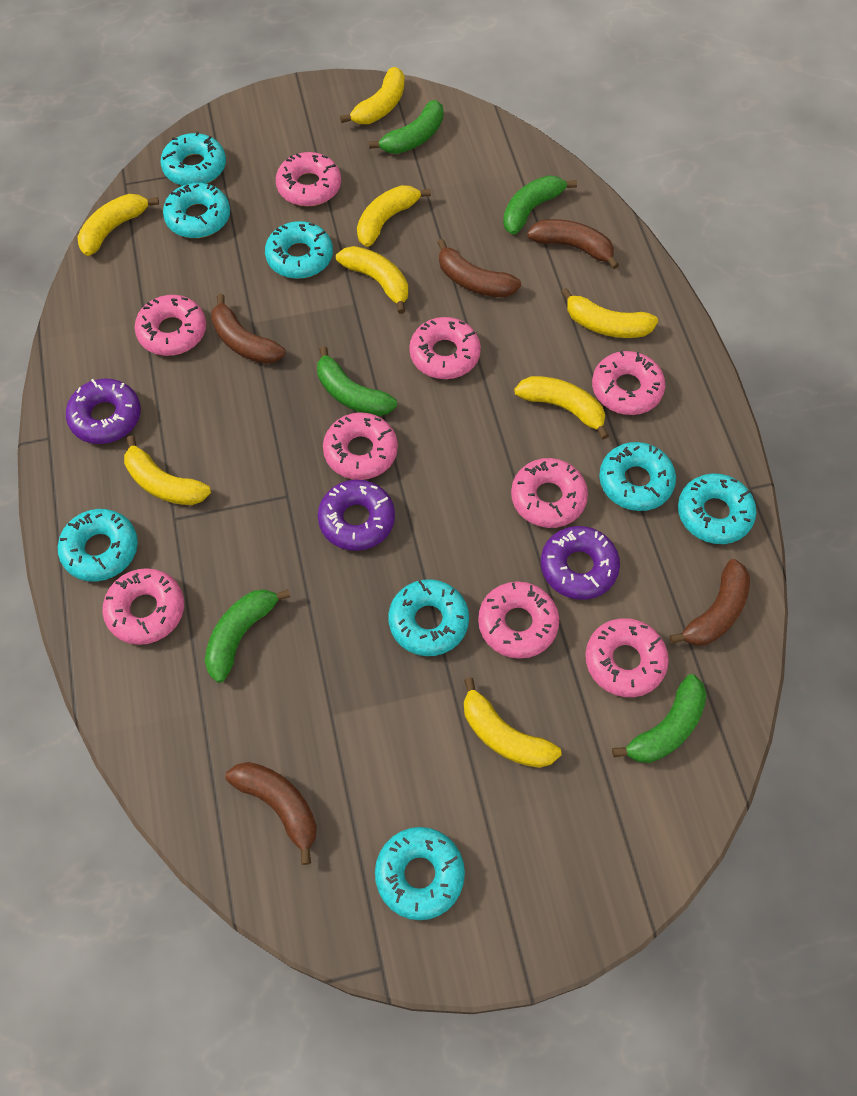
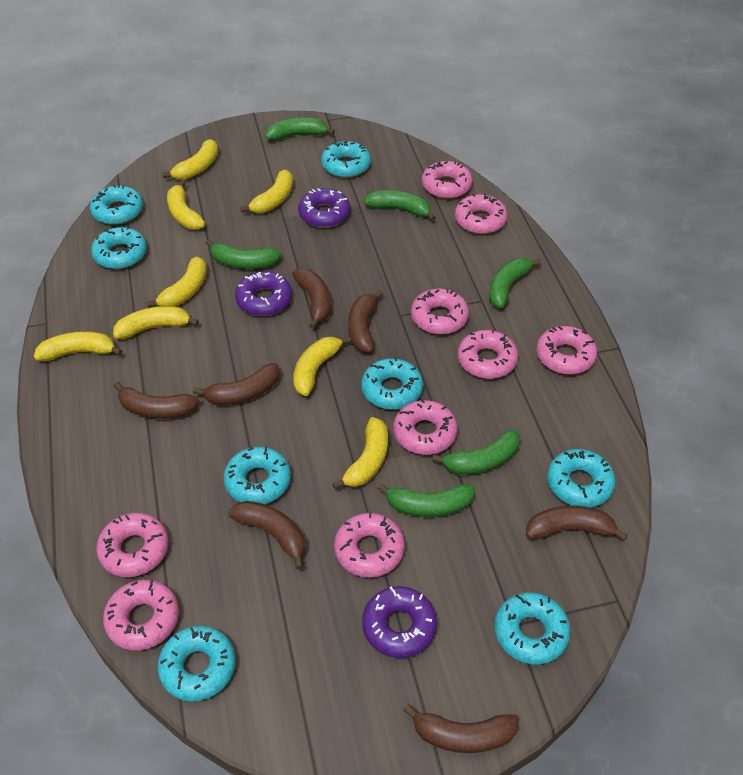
brown banana: 5 -> 7
green banana: 5 -> 6

